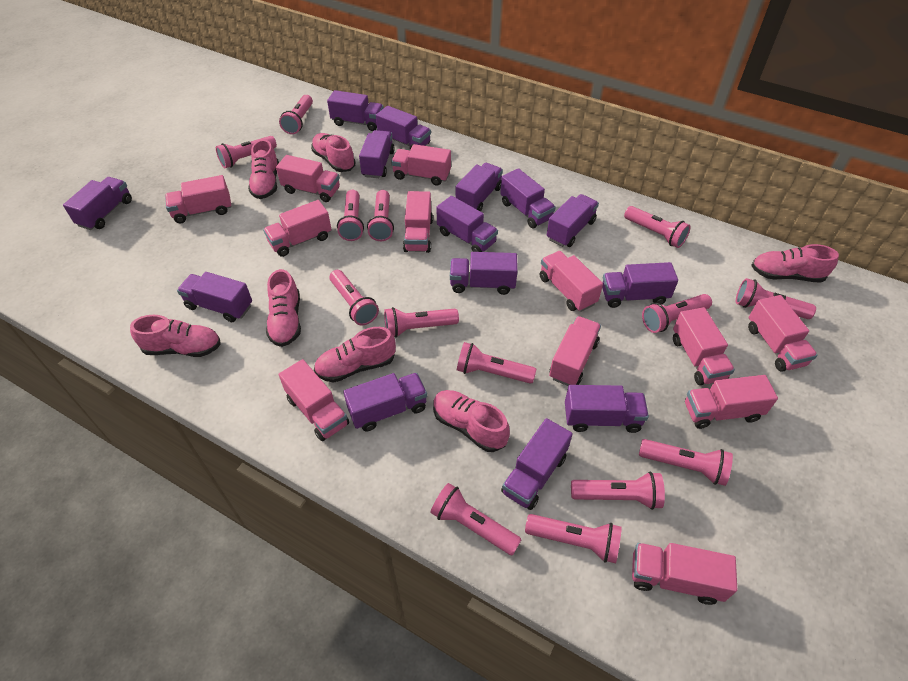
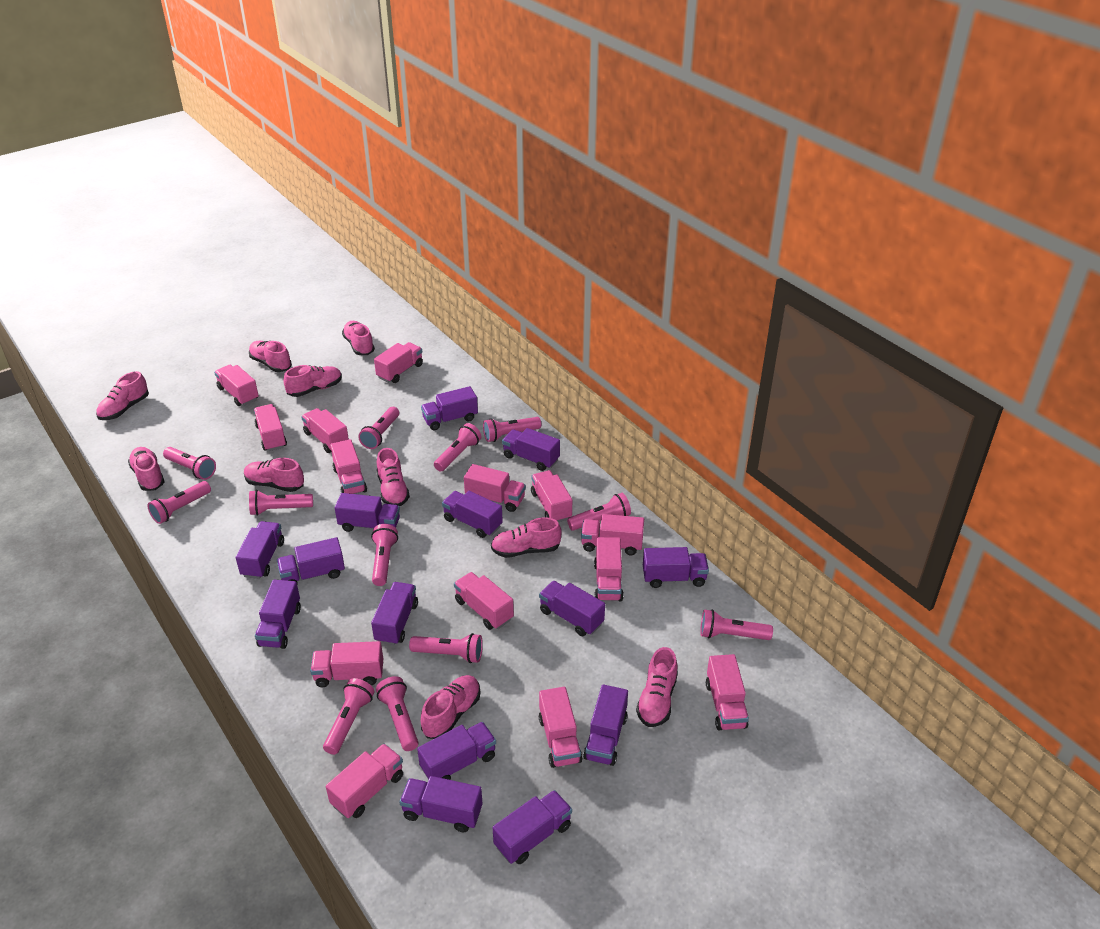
pink flashlight: 14 -> 12
pink shoe: 7 -> 10
pink truck: 12 -> 14

